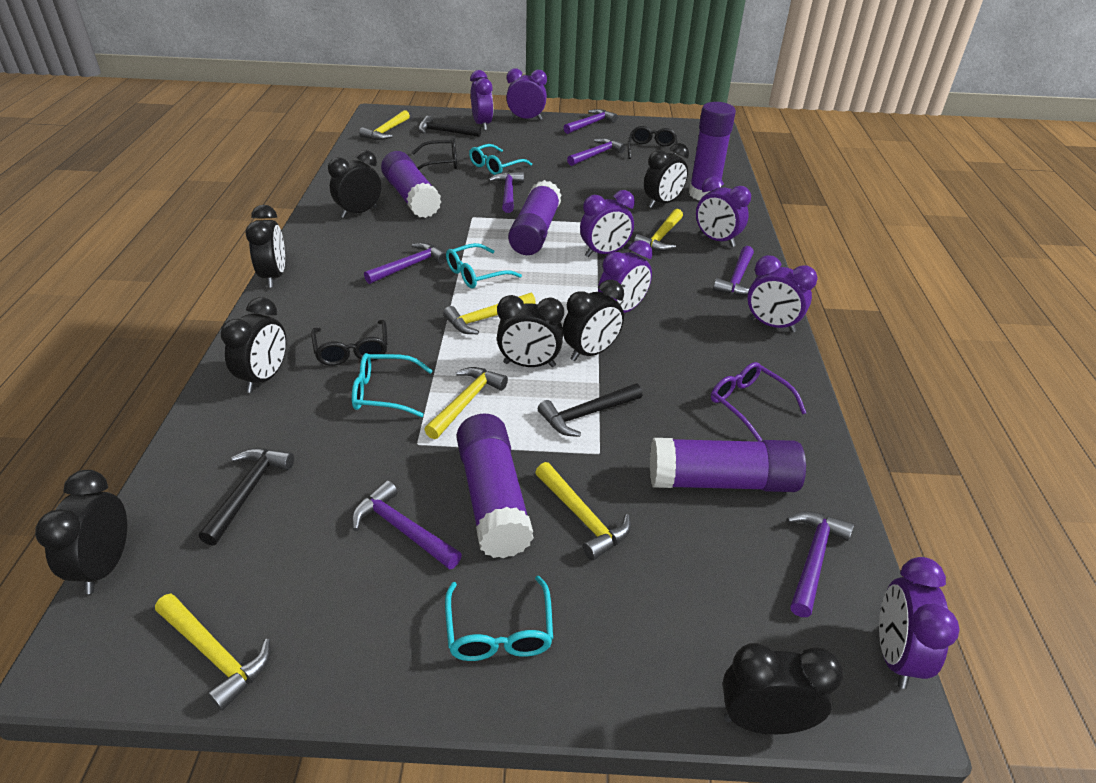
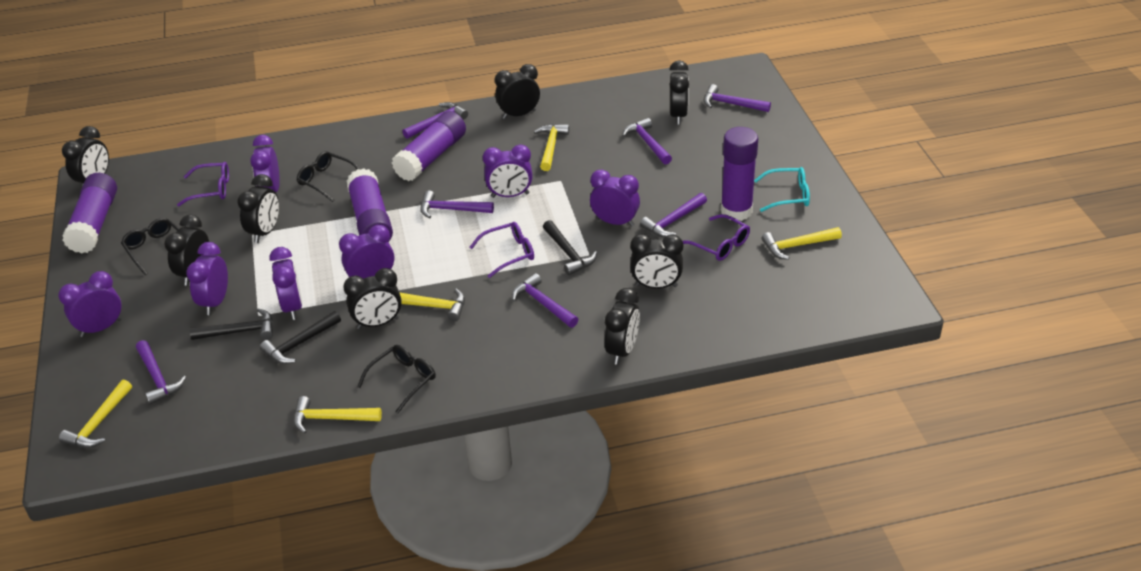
purple glasses: 1 -> 3
purple glue stick: 5 -> 4
turquoise glasses: 4 -> 1
yellow hammer: 6 -> 5

